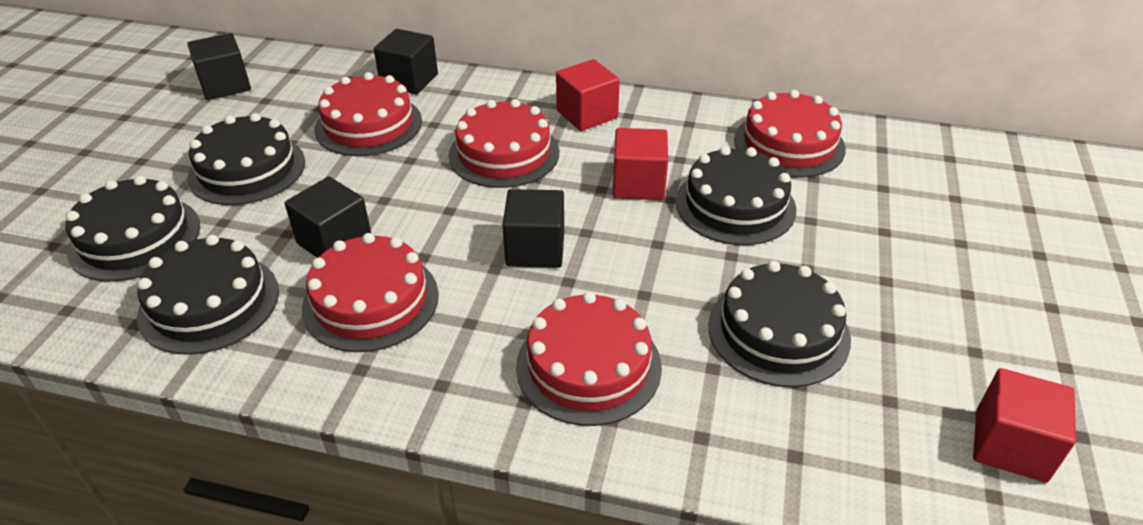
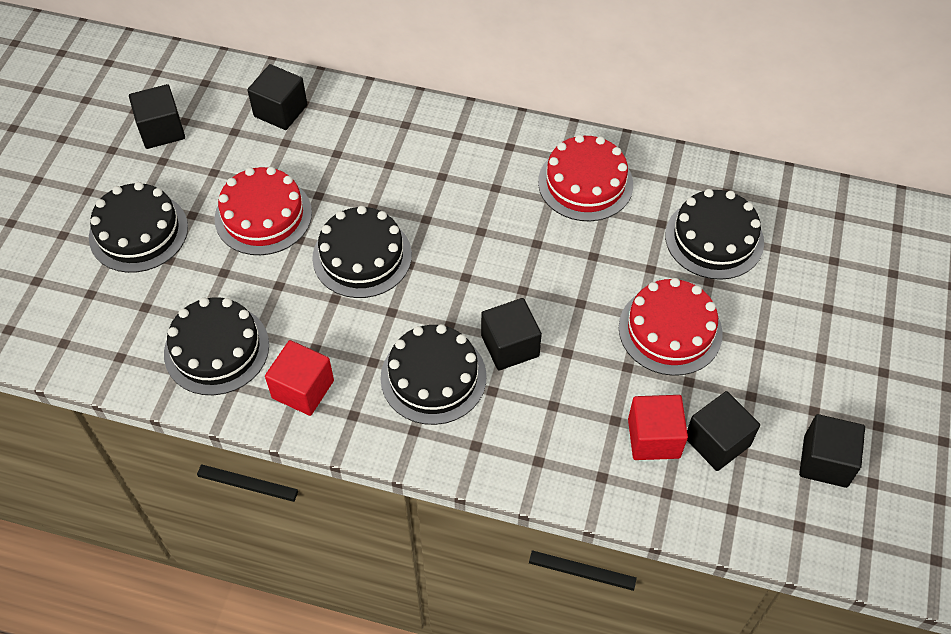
black cube: 4 -> 5
red cake: 5 -> 3
red cube: 3 -> 2

